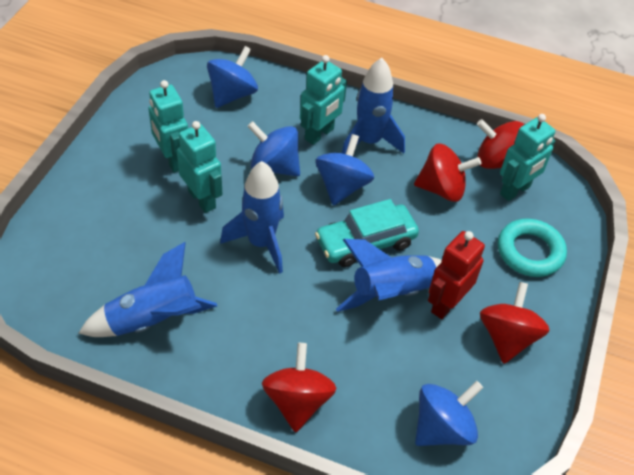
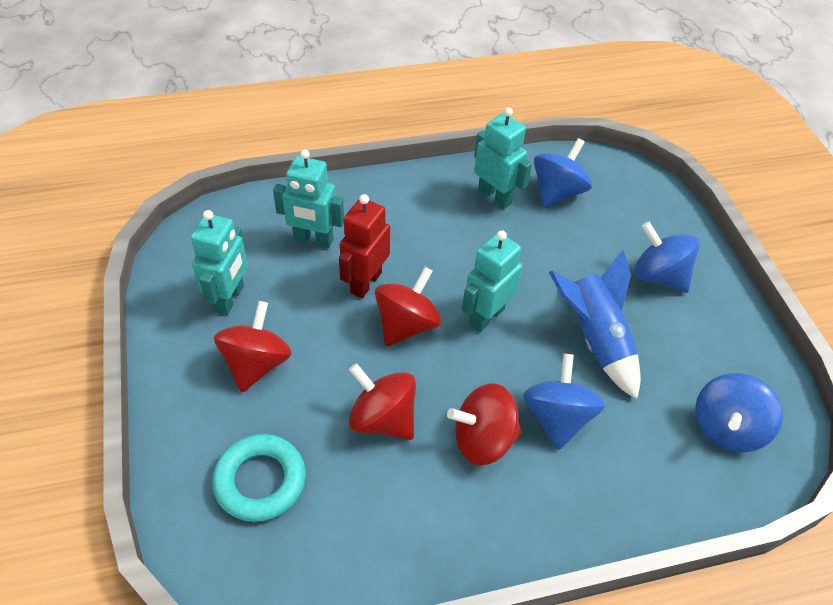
blue rocket: 4 -> 1
turquoise car: 1 -> 0

